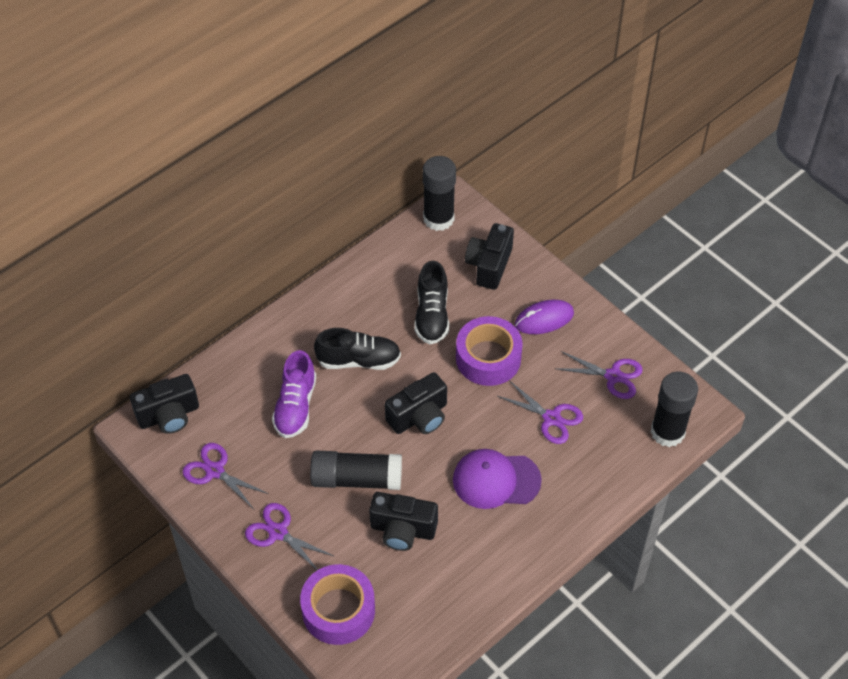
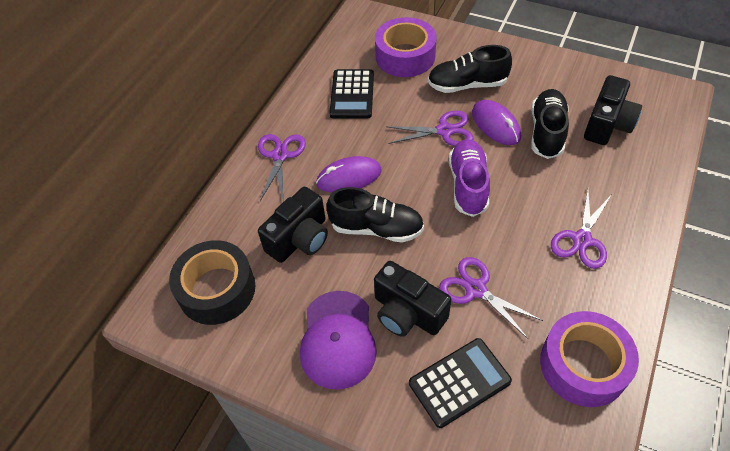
black calculator: 0 -> 2
black camera: 4 -> 3
black glue stick: 3 -> 0
black shoe: 2 -> 3
black tape: 0 -> 1
purple mouse: 1 -> 2

